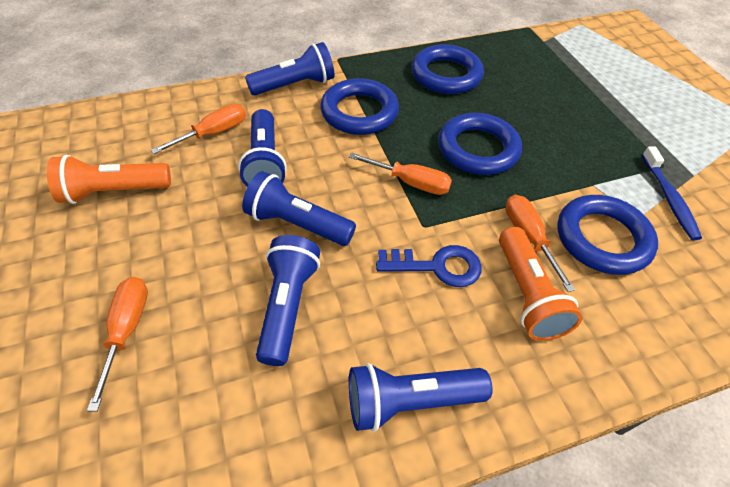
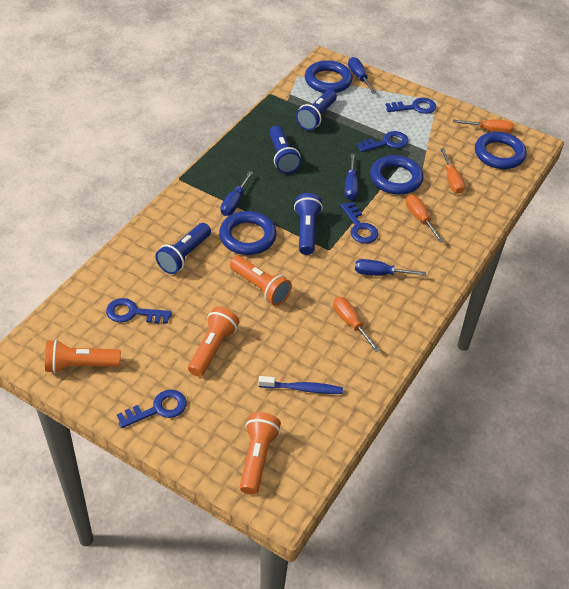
blue flashlight: 5 -> 4
blue key: 1 -> 5
blue screwdriver: 0 -> 4
orange flashlight: 2 -> 4

